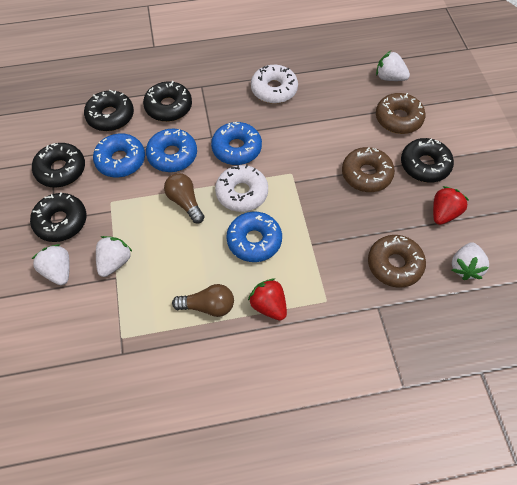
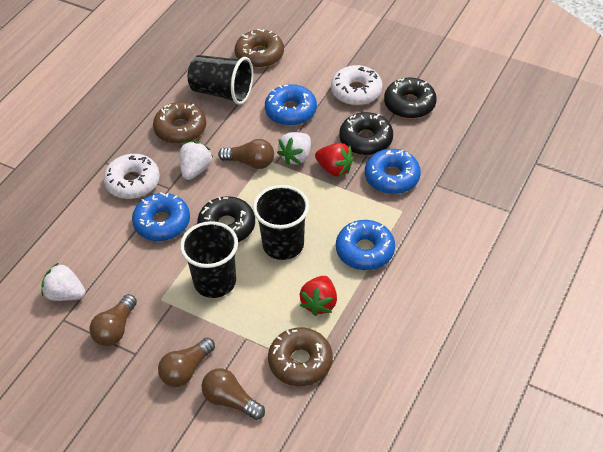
black cup: 0 -> 3
black donut: 5 -> 3
brown light bulb: 2 -> 4
white strawberry: 4 -> 3

